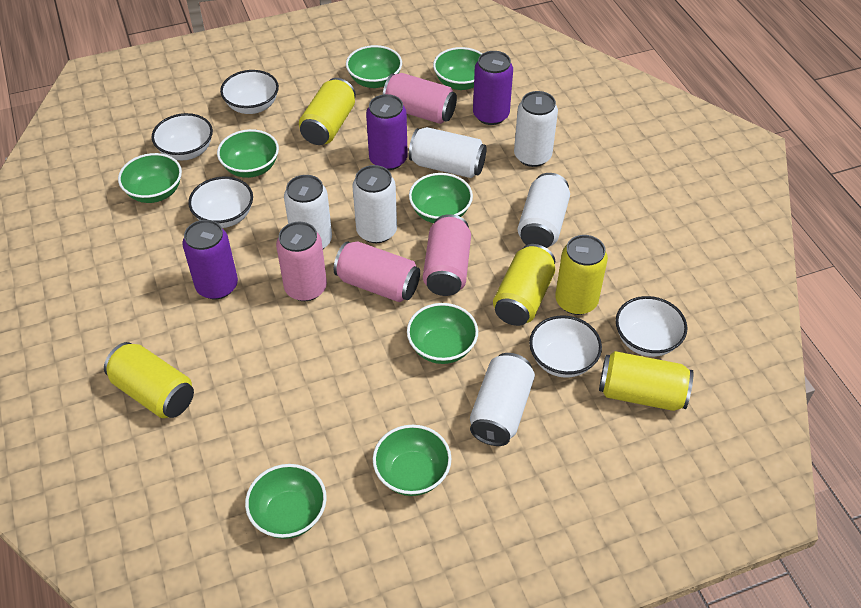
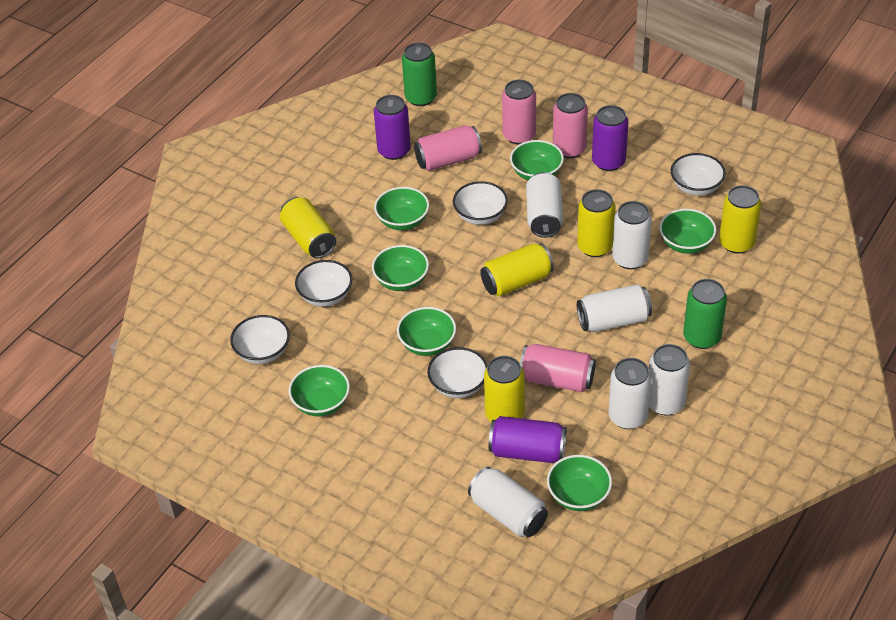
green bowl: 8 -> 7
green can: 0 -> 2

